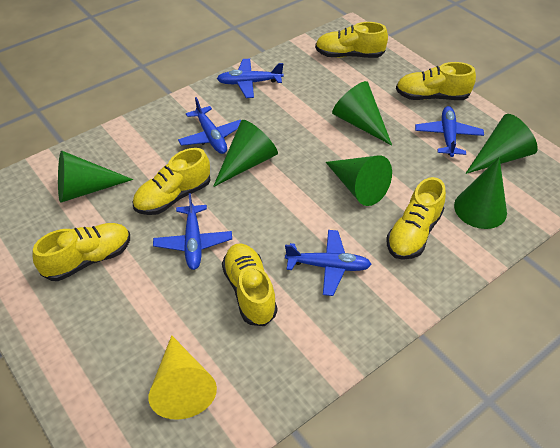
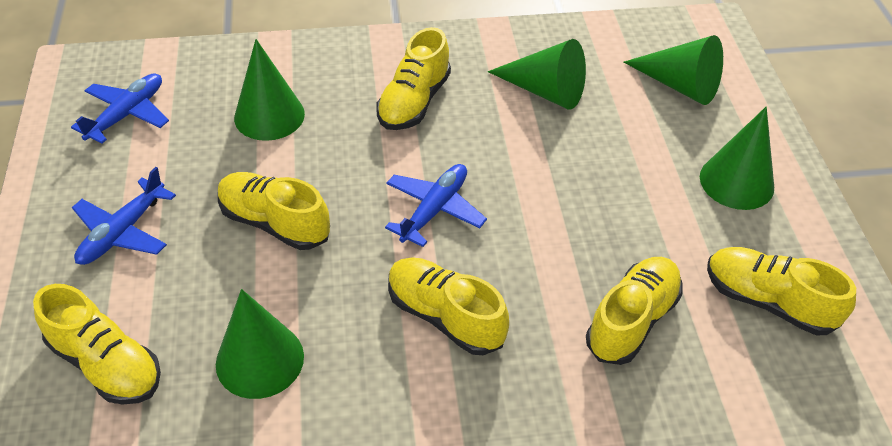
blue plane: 5 -> 3
green cone: 6 -> 5
yellow cone: 1 -> 0

